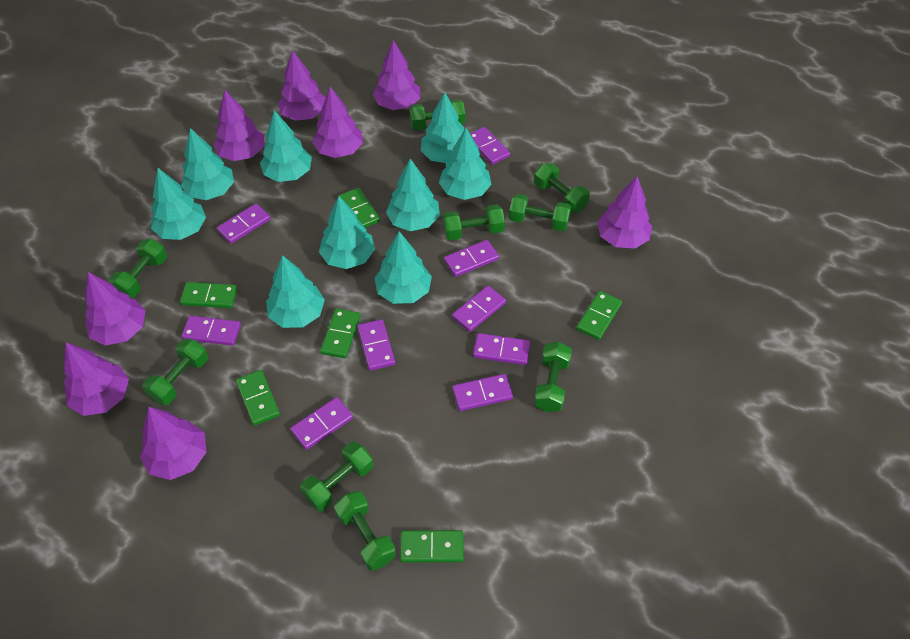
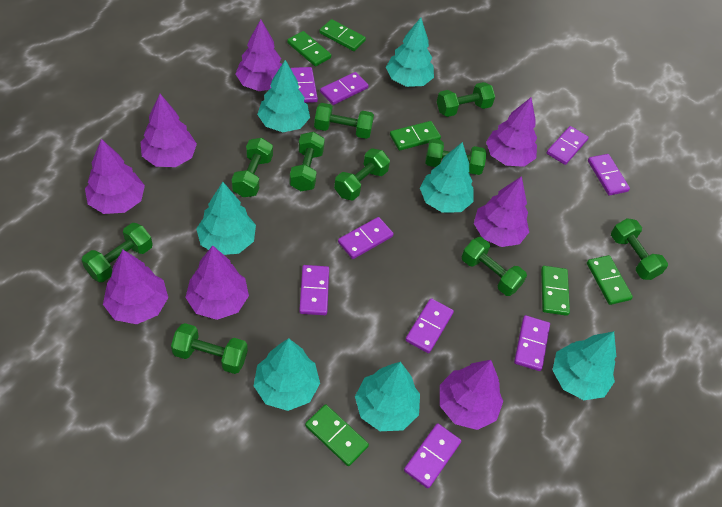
green dumbbell: 9 -> 10
turquoise tree: 9 -> 7

